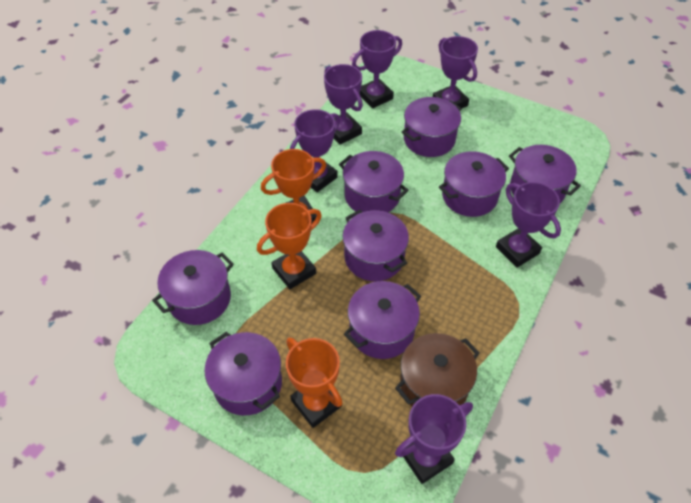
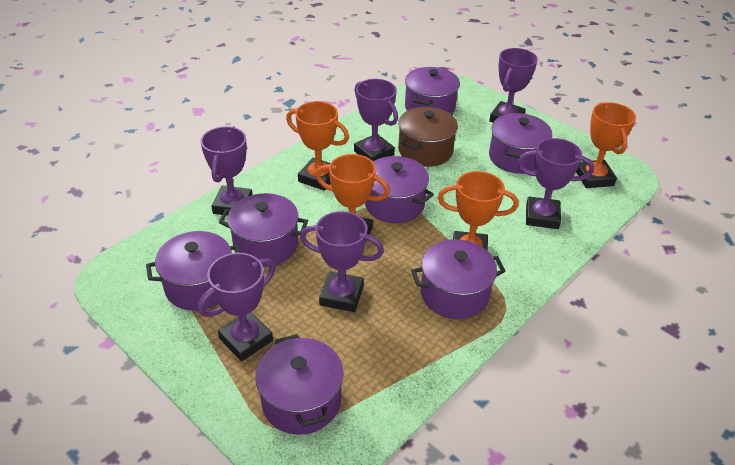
orange trophy: 3 -> 4
purple pot: 8 -> 7

